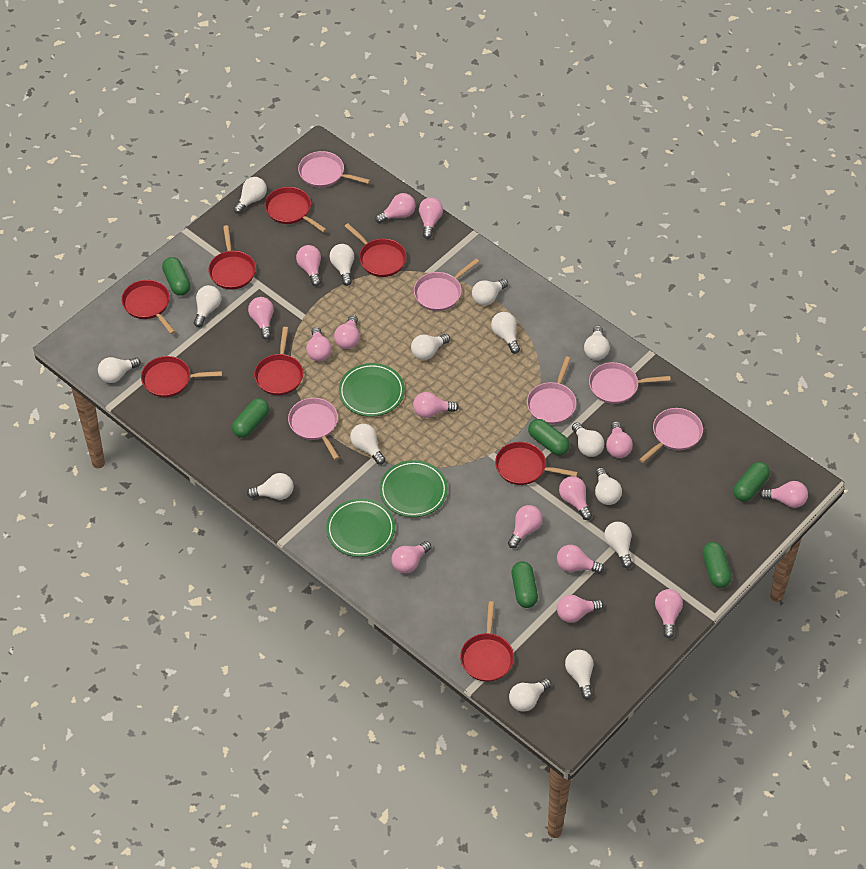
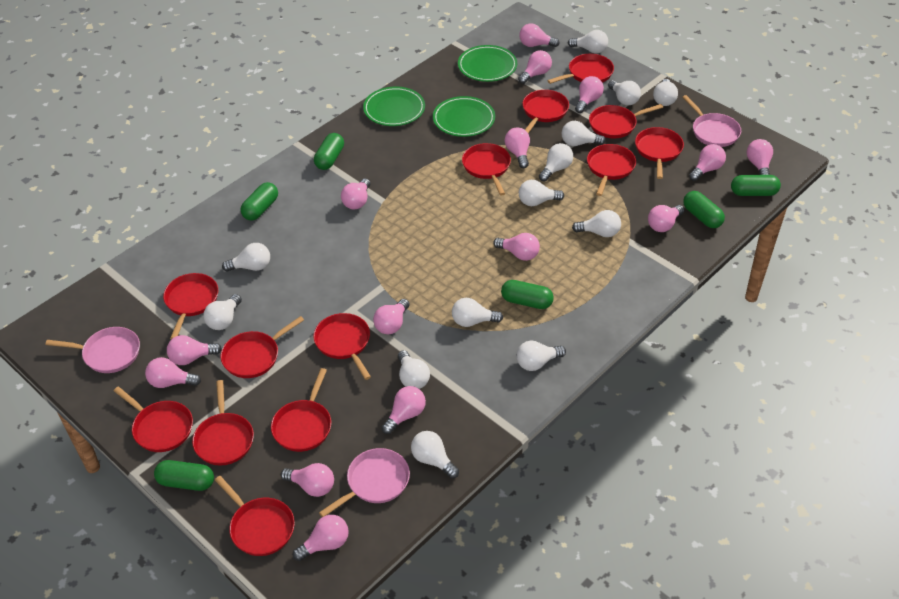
pink pan: 6 -> 3
red pan: 8 -> 13
white light bulb: 15 -> 13

